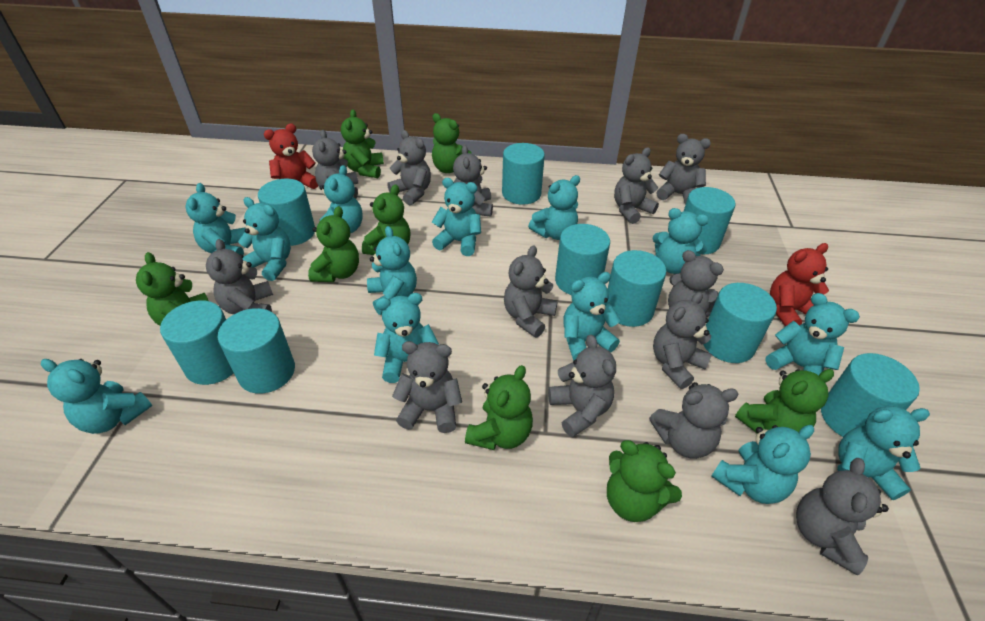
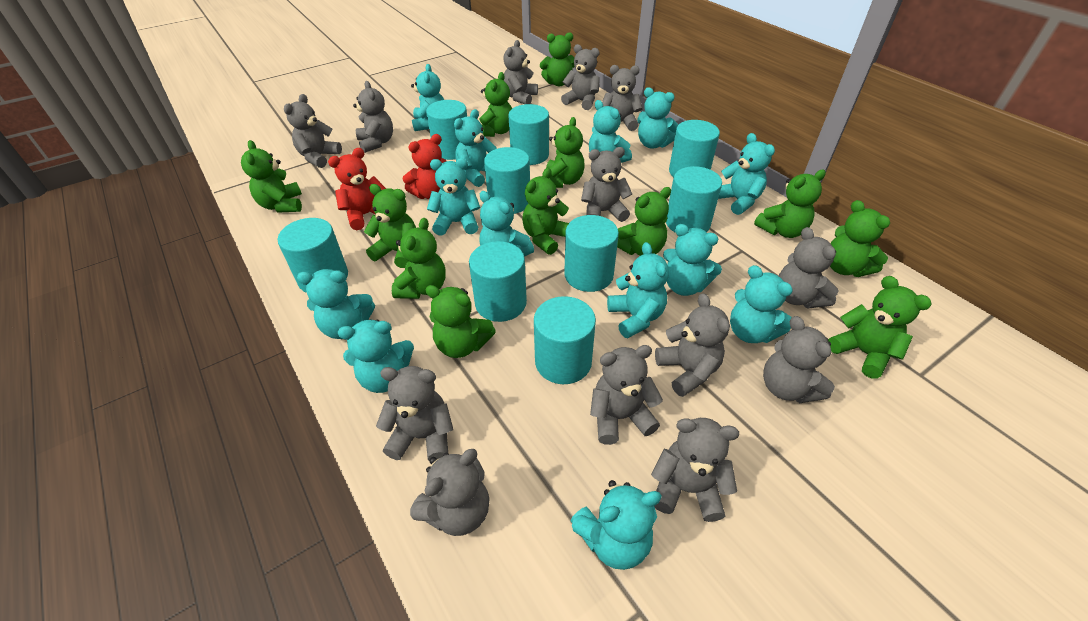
green teddy bear: 8 -> 12

